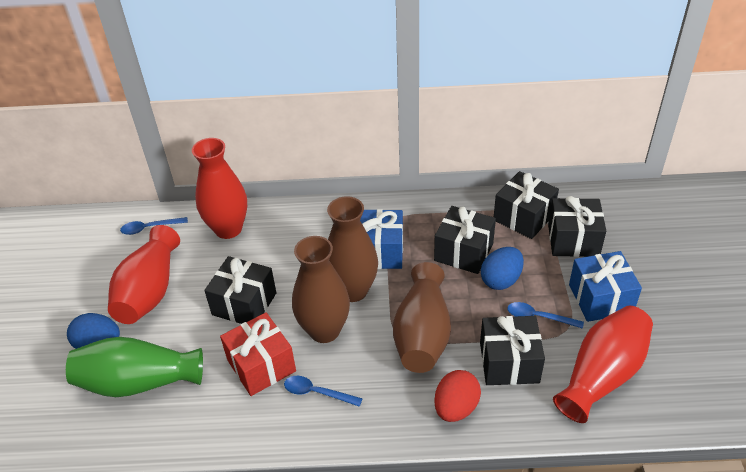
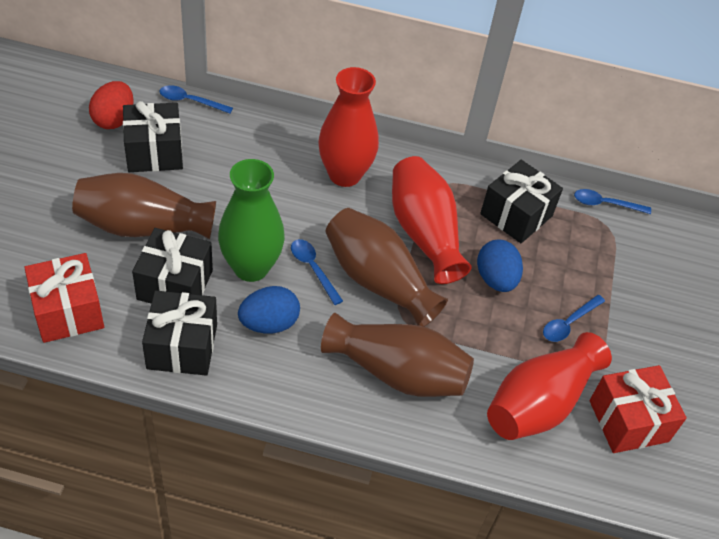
black gift: 5 -> 4
blue gift: 2 -> 0
blue spoon: 3 -> 4
red gift: 1 -> 2

